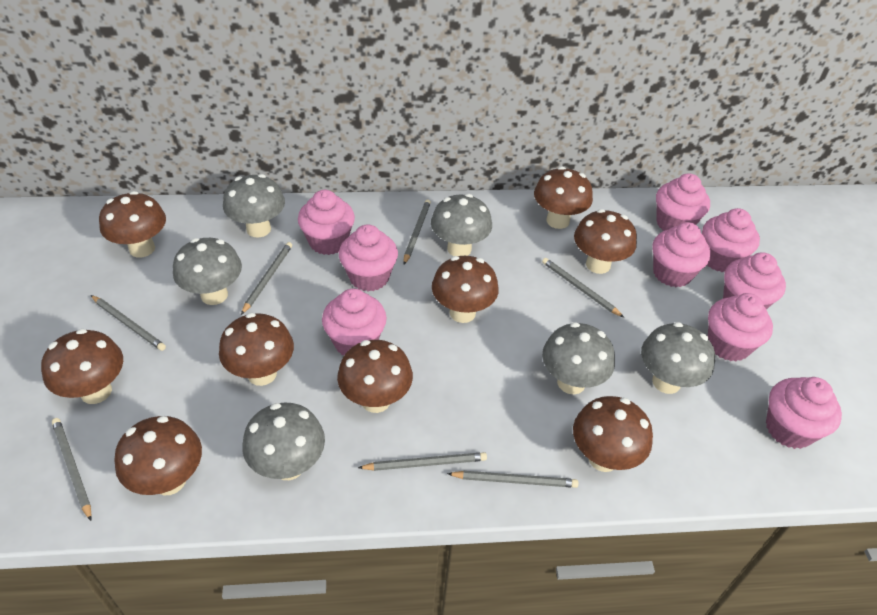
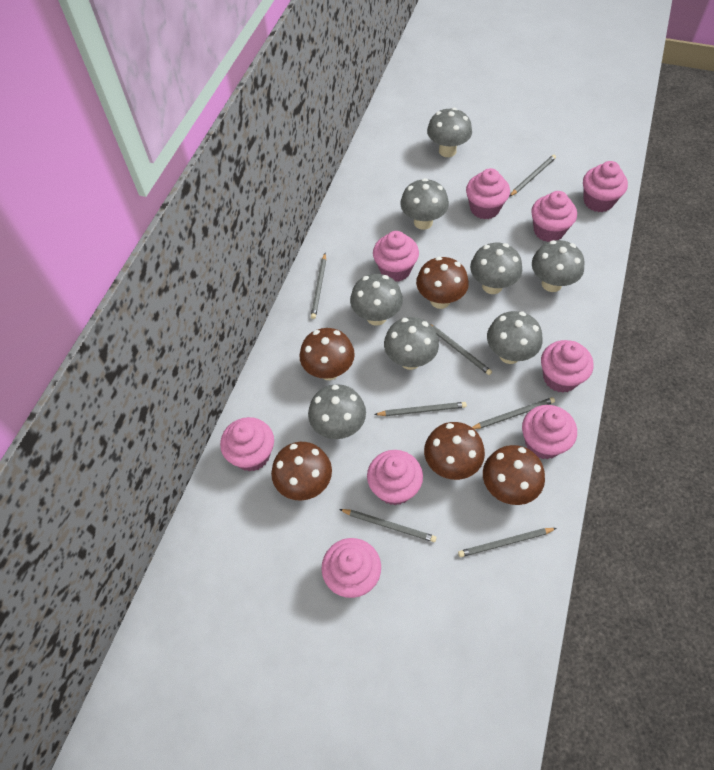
brown mushroom: 9 -> 5
grey mushroom: 6 -> 8

